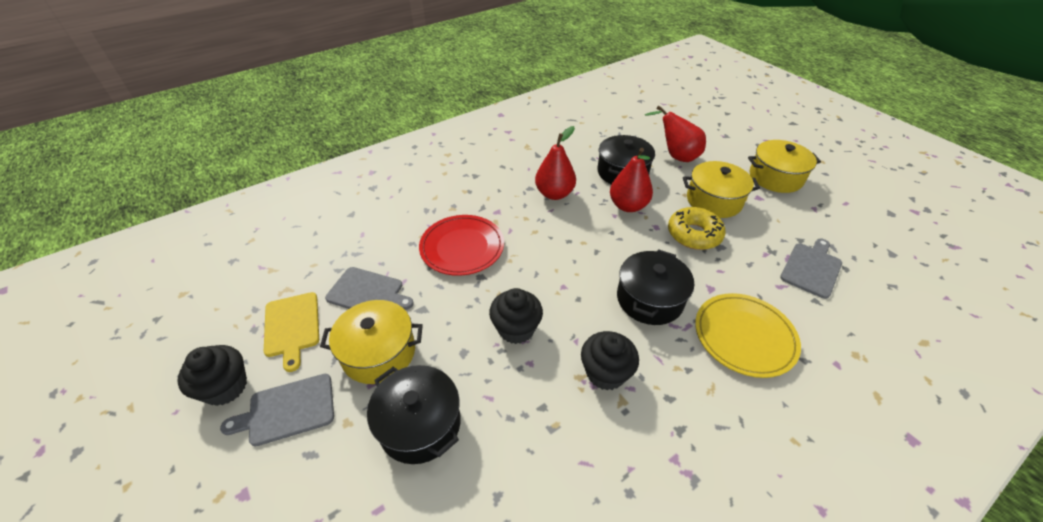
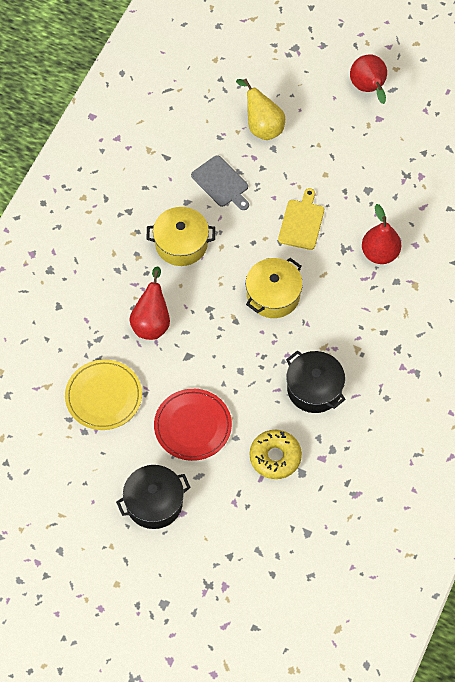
black cupcake: 3 -> 0
black pot: 3 -> 2
grey cutting board: 3 -> 1
yellow pear: 0 -> 1
yellow pot: 3 -> 2

